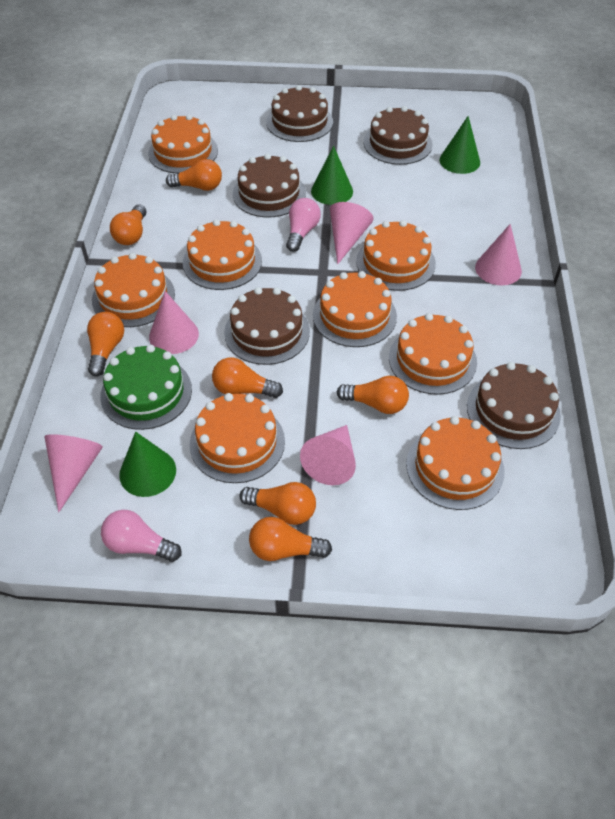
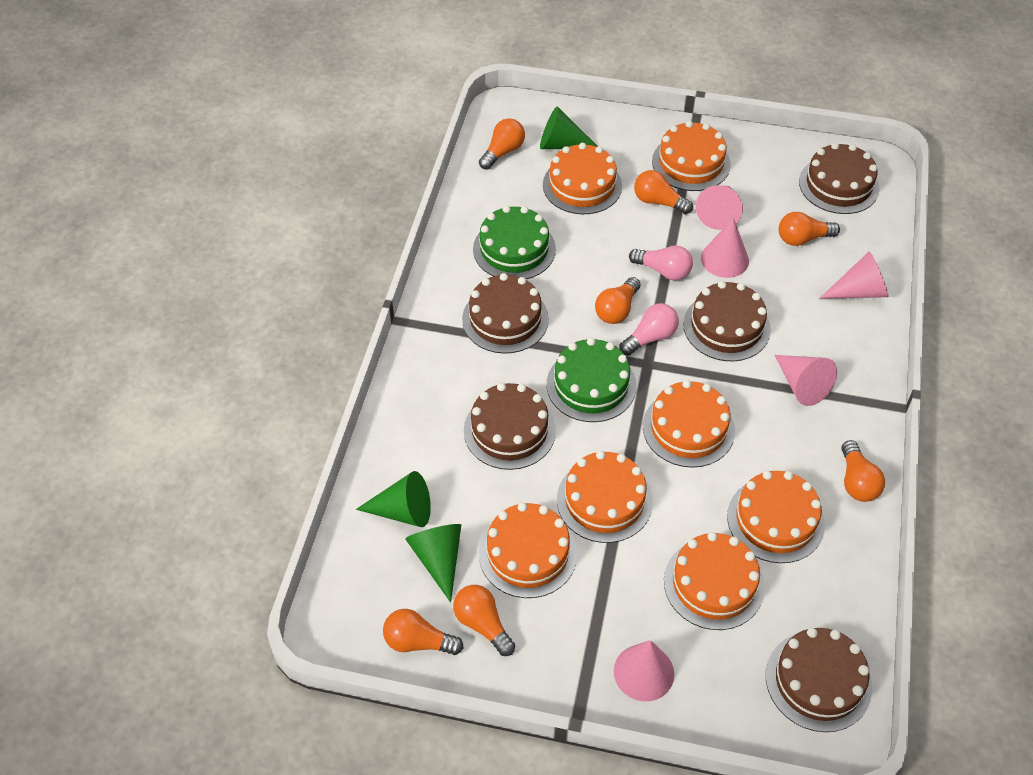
green cake: 1 -> 2
orange cake: 8 -> 7

